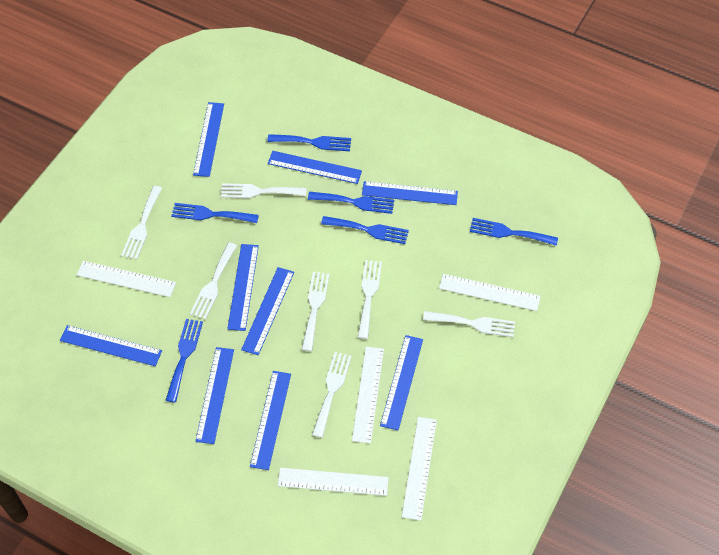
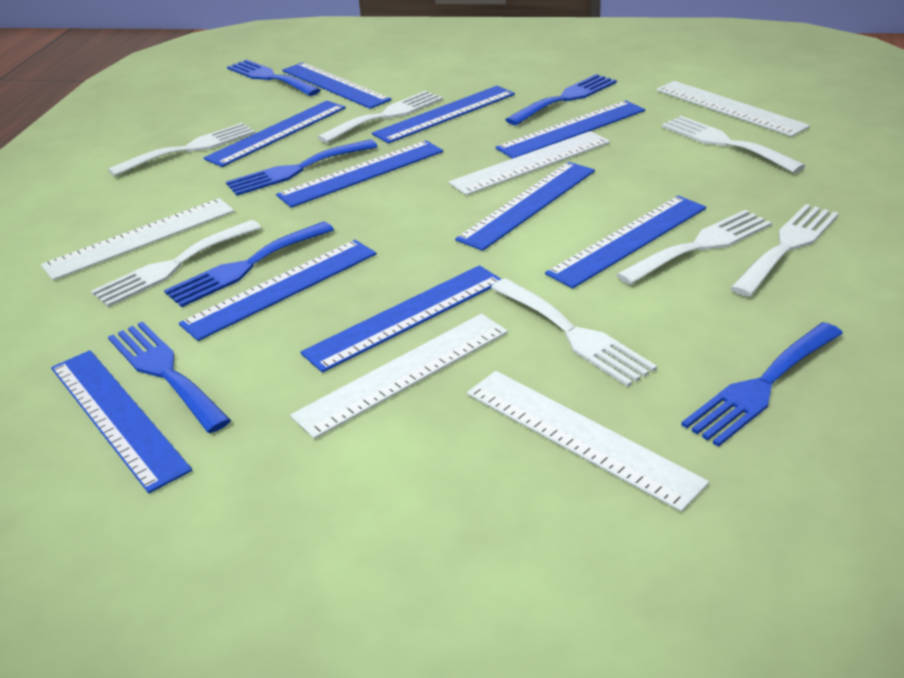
blue ruler: 9 -> 10

